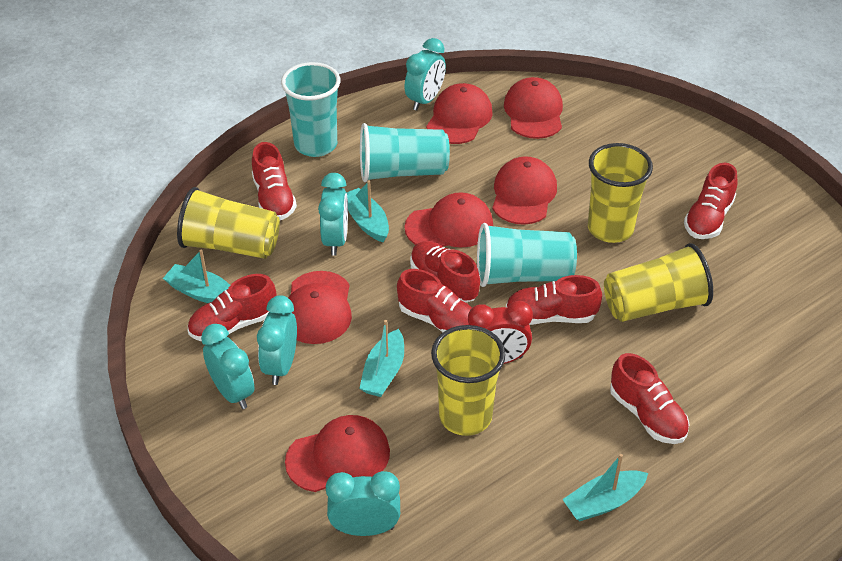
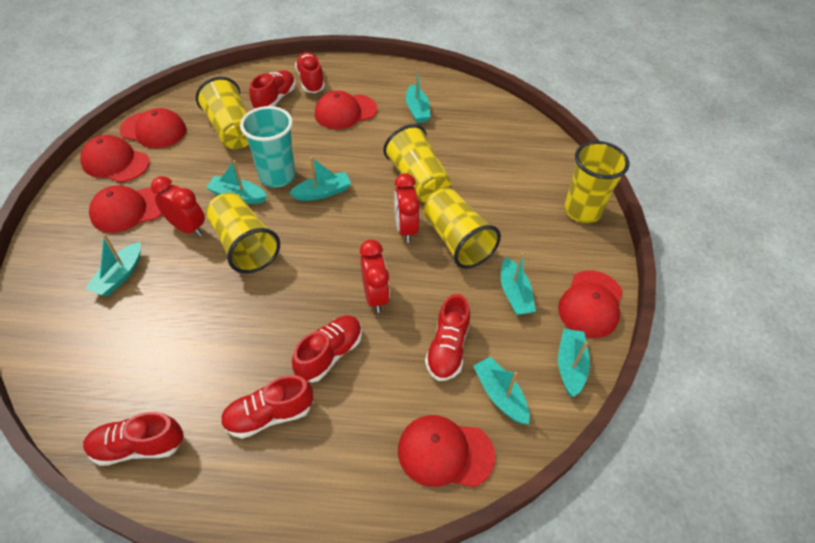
red clock: 1 -> 3
red shoe: 7 -> 6
turquoise boat: 4 -> 7
turquoise clock: 5 -> 0
turquoise cup: 3 -> 1
yellow cup: 4 -> 5

